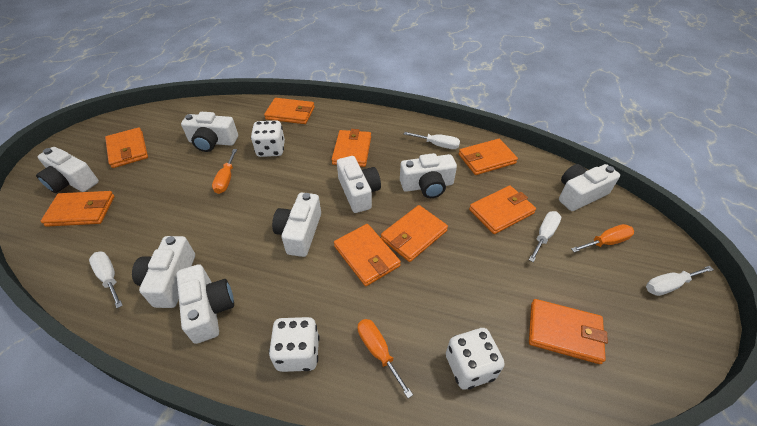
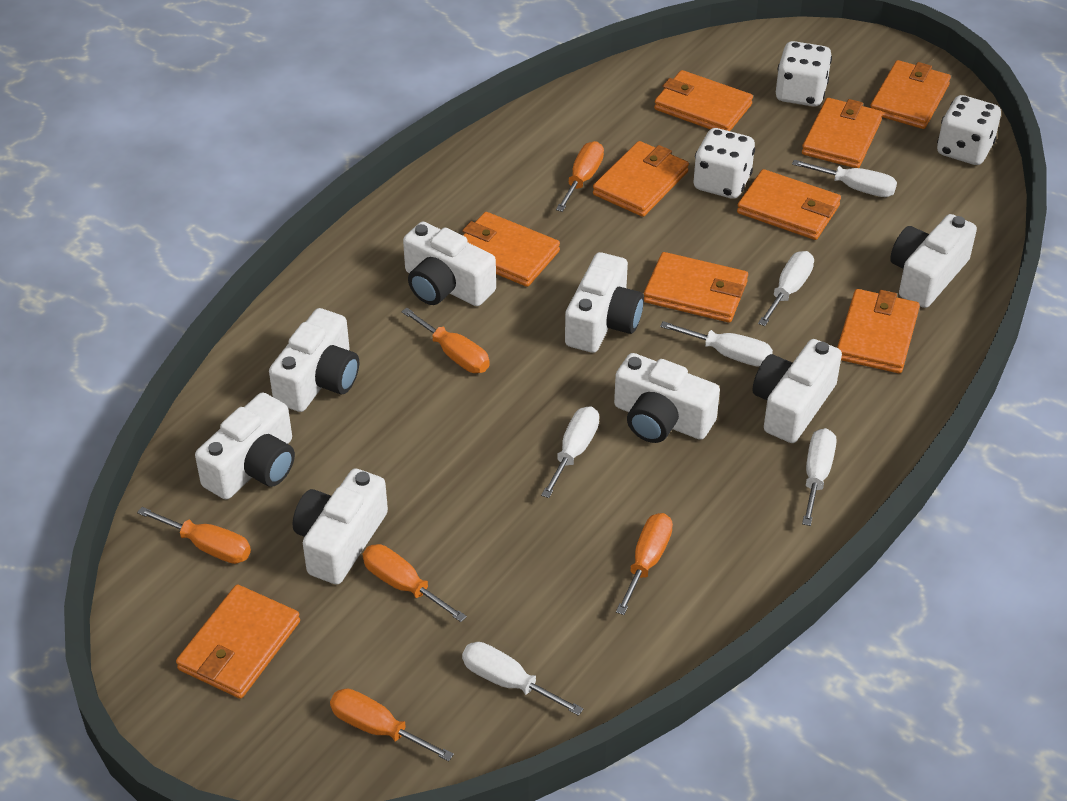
orange screwdriver: 3 -> 6
white screwdriver: 4 -> 6

